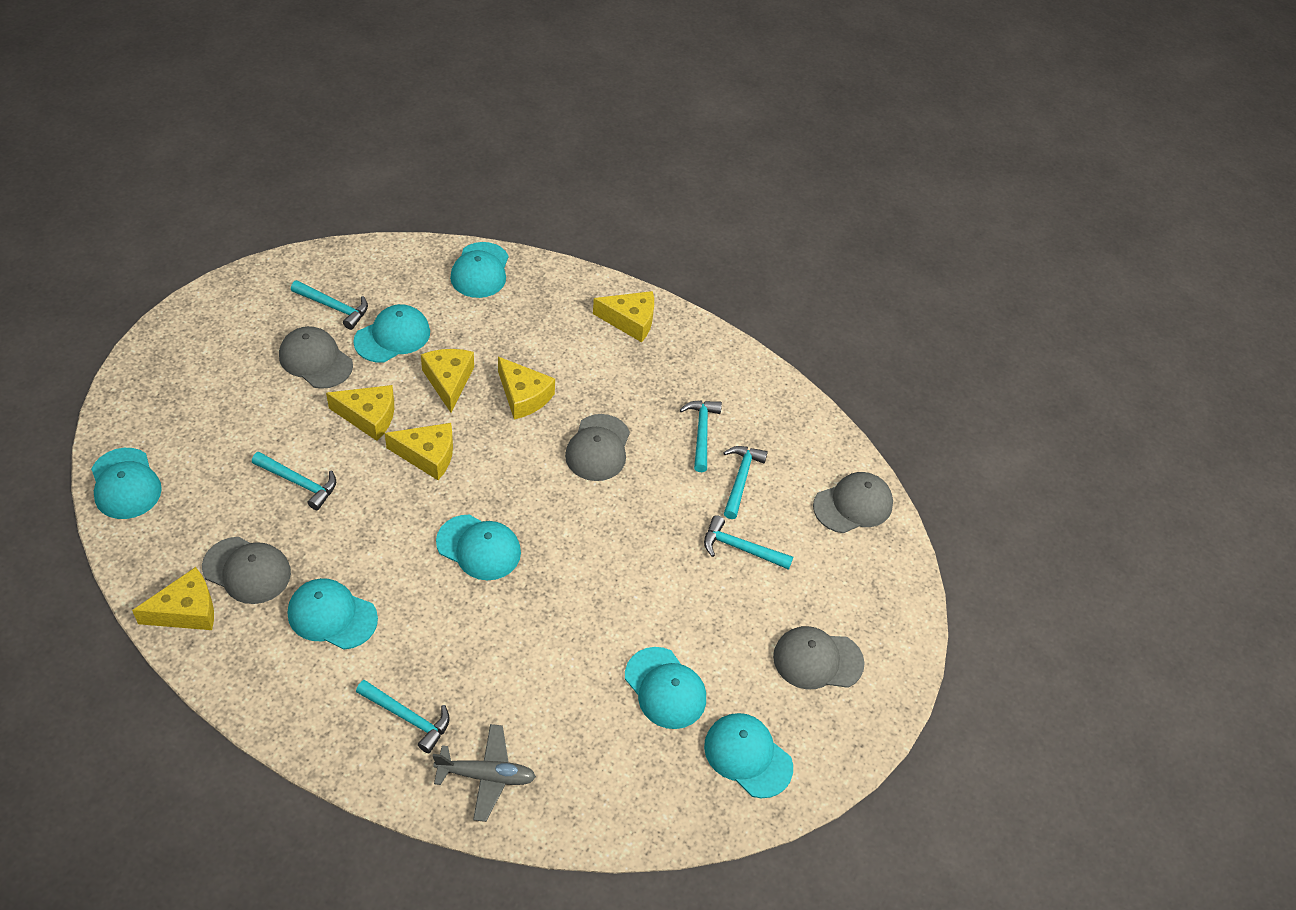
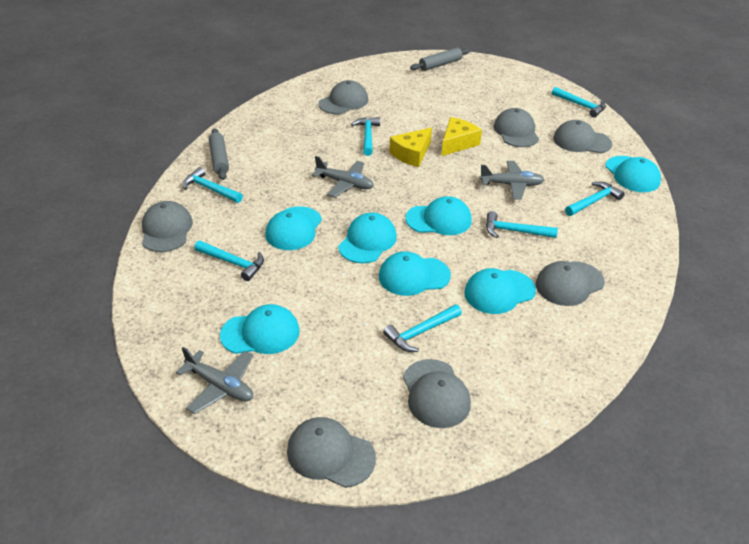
grey cap: 5 -> 7
grey plane: 1 -> 3
grey rolling pin: 0 -> 2
turquoise hammer: 6 -> 7
yellow cheese: 6 -> 2

